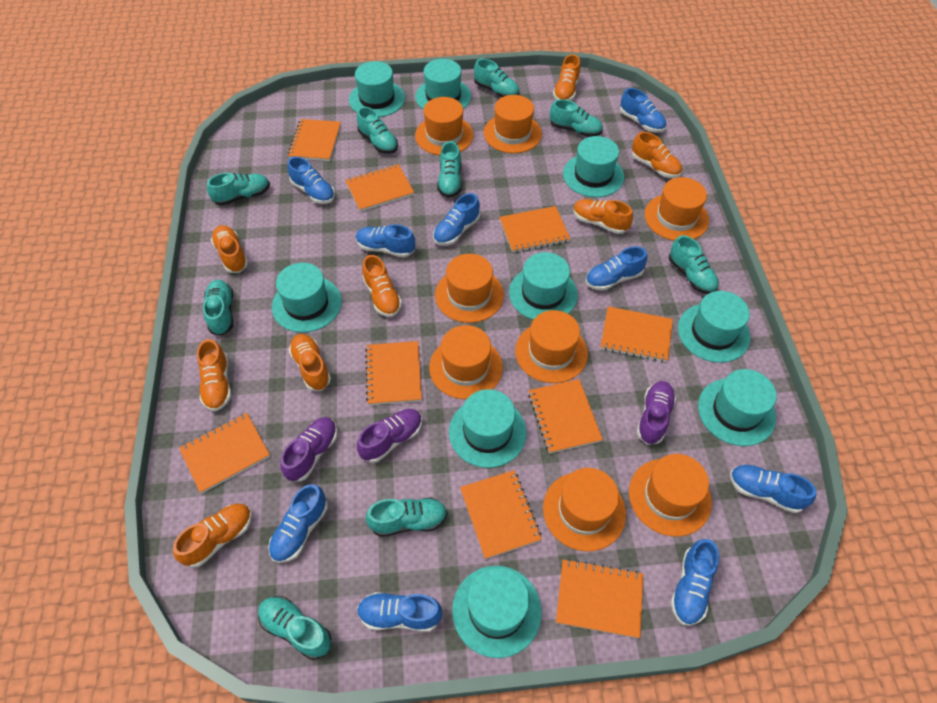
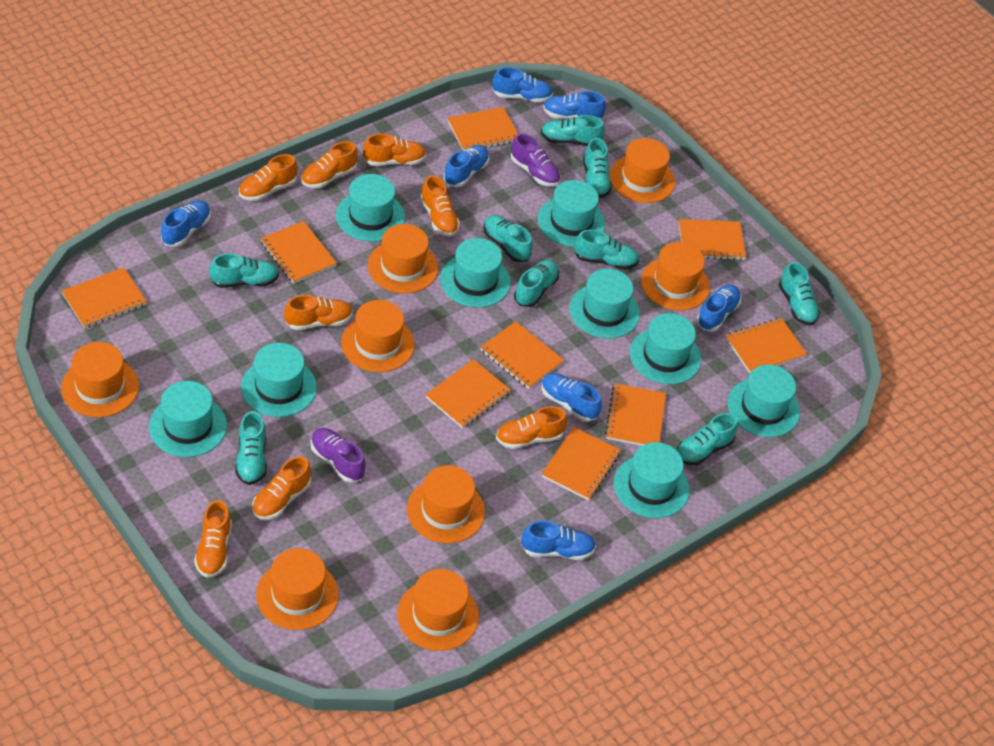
blue shoe: 9 -> 7
purple shoe: 3 -> 2

